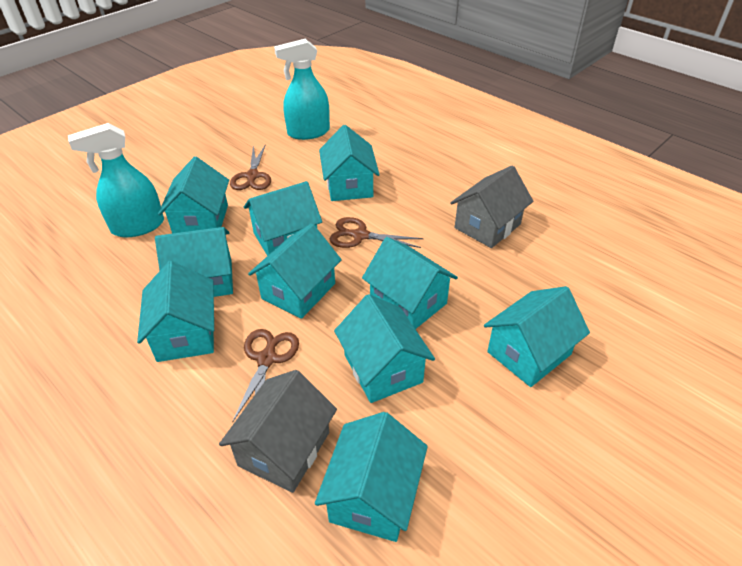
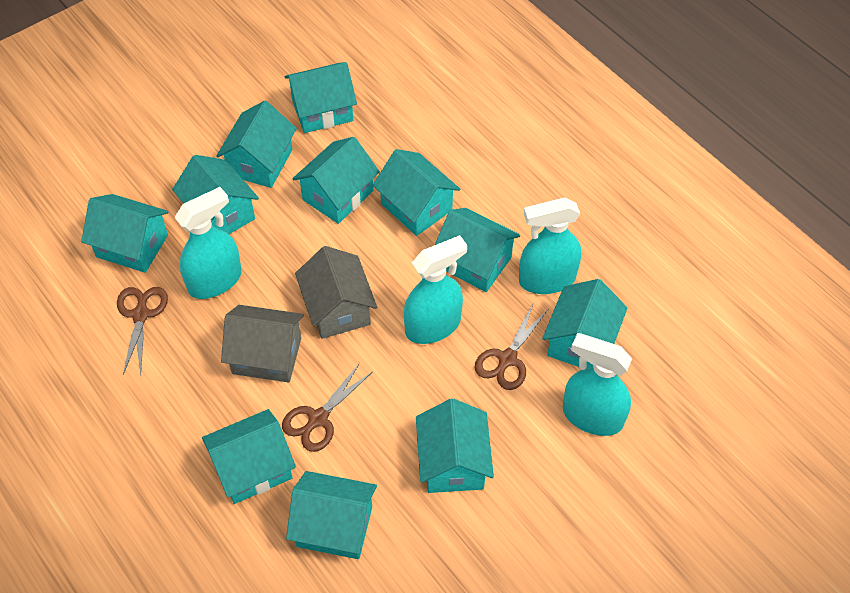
turquoise house: 10 -> 11
turquoise spray bottle: 2 -> 4

